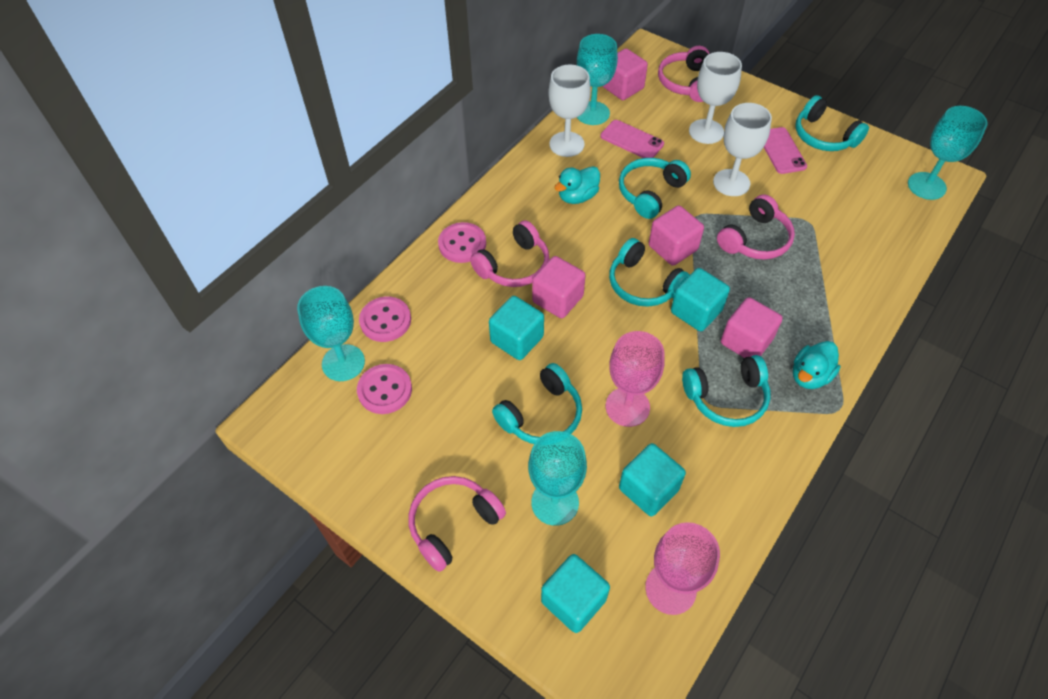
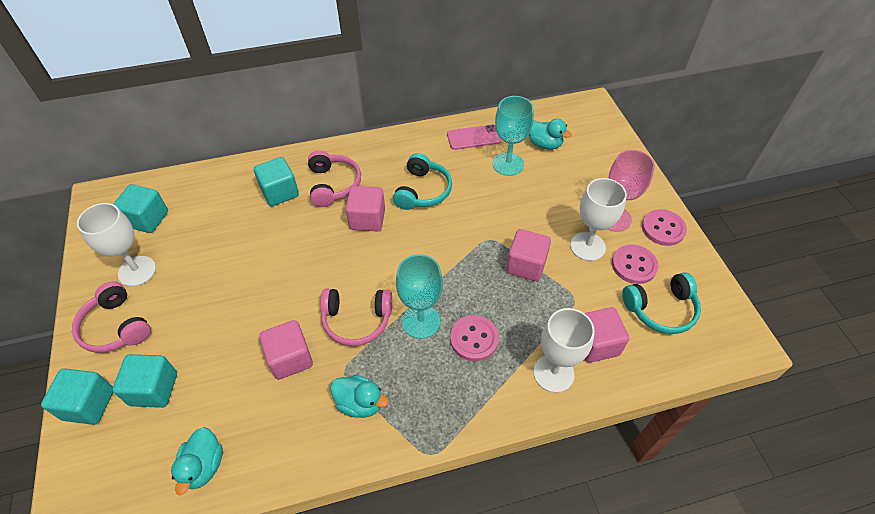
pink goblet: 2 -> 1
pink headphones: 4 -> 3
pink phone: 2 -> 1
turquoise duck: 2 -> 3
turquoise goblet: 4 -> 2
turquoise headphones: 5 -> 2

